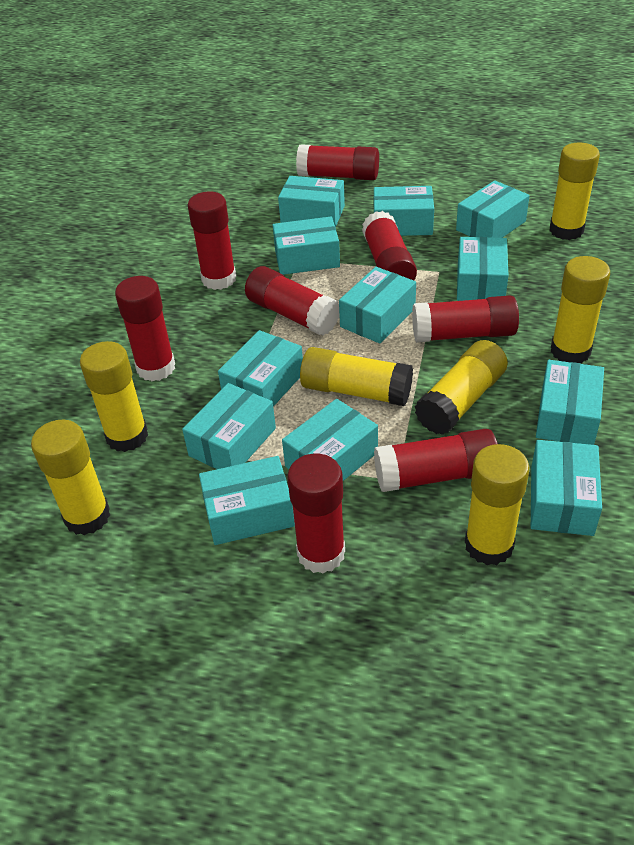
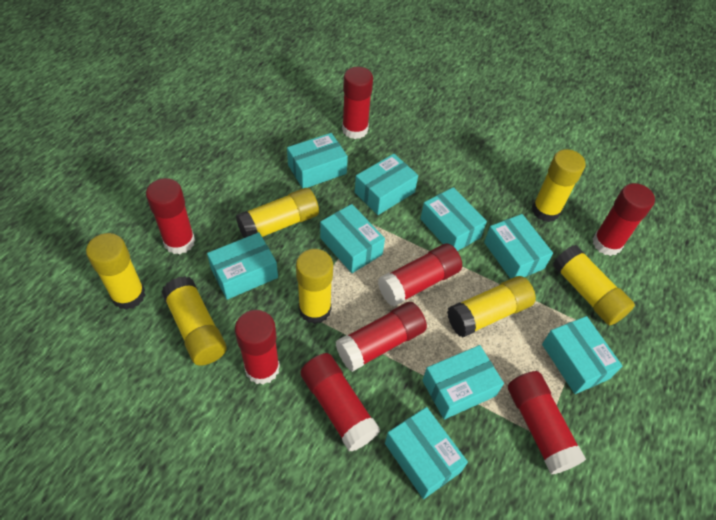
turquoise box: 12 -> 9

